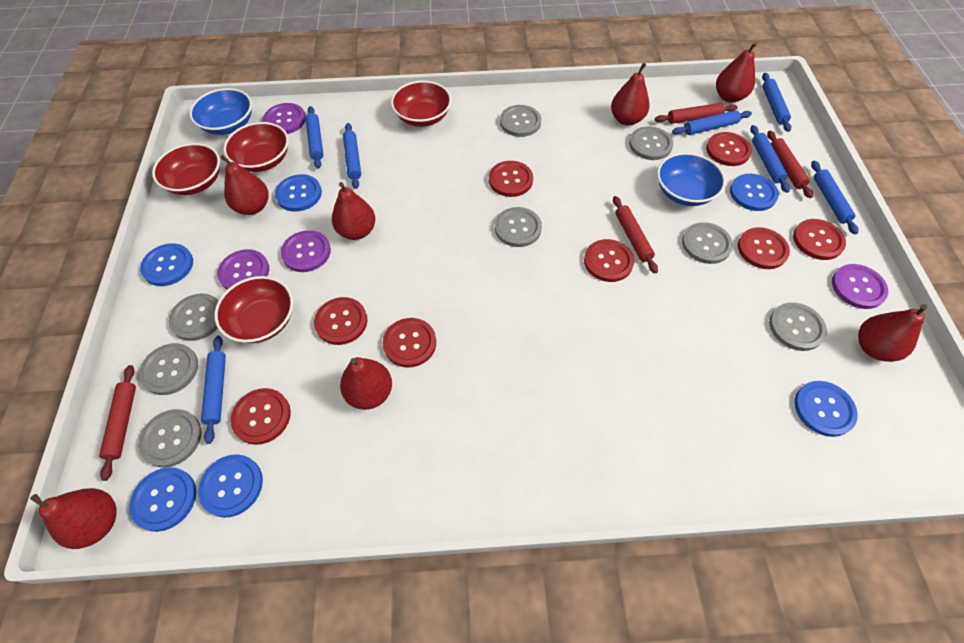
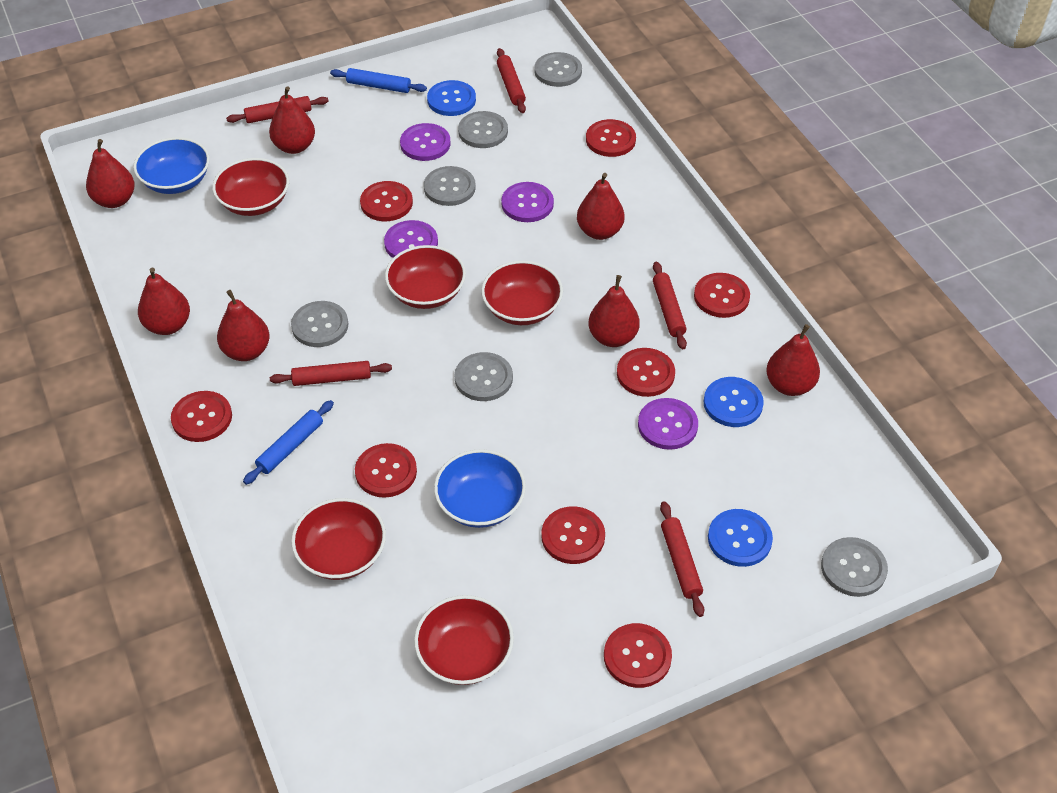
blue button: 6 -> 3
blue rolling pin: 7 -> 2
grey button: 8 -> 6
red bowl: 4 -> 5
red rolling pin: 4 -> 5

